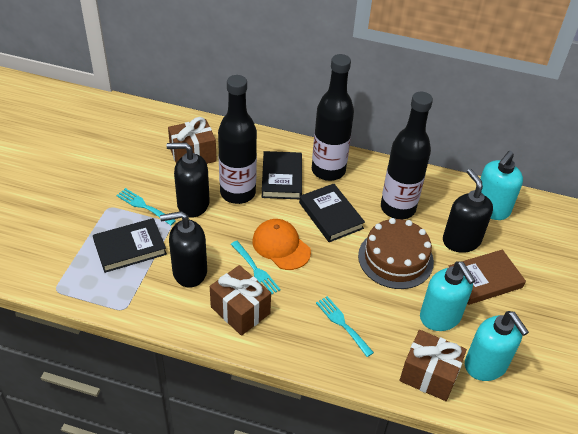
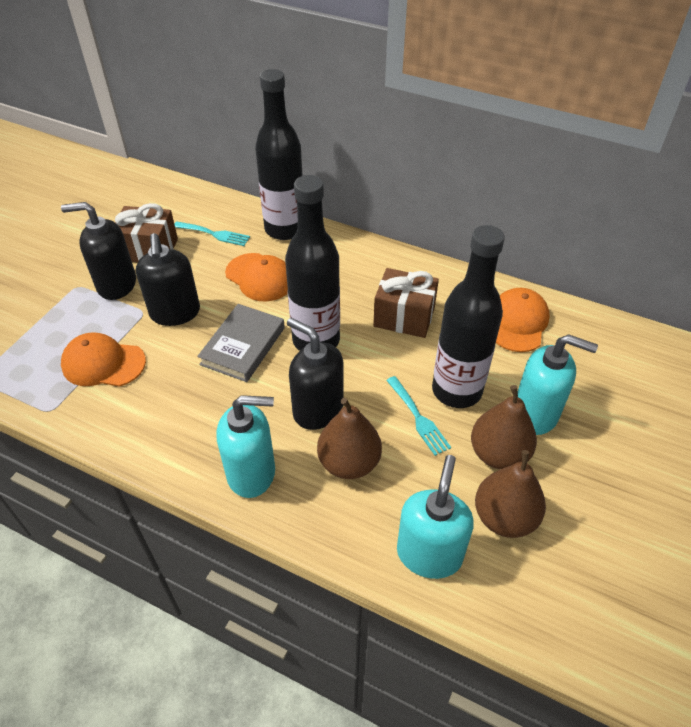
black book: 3 -> 0
brown book: 1 -> 0
brown cake: 1 -> 0
brown gift: 3 -> 2
brown pear: 0 -> 3
grey book: 0 -> 1
orange cap: 1 -> 3
turquoise fork: 3 -> 2

